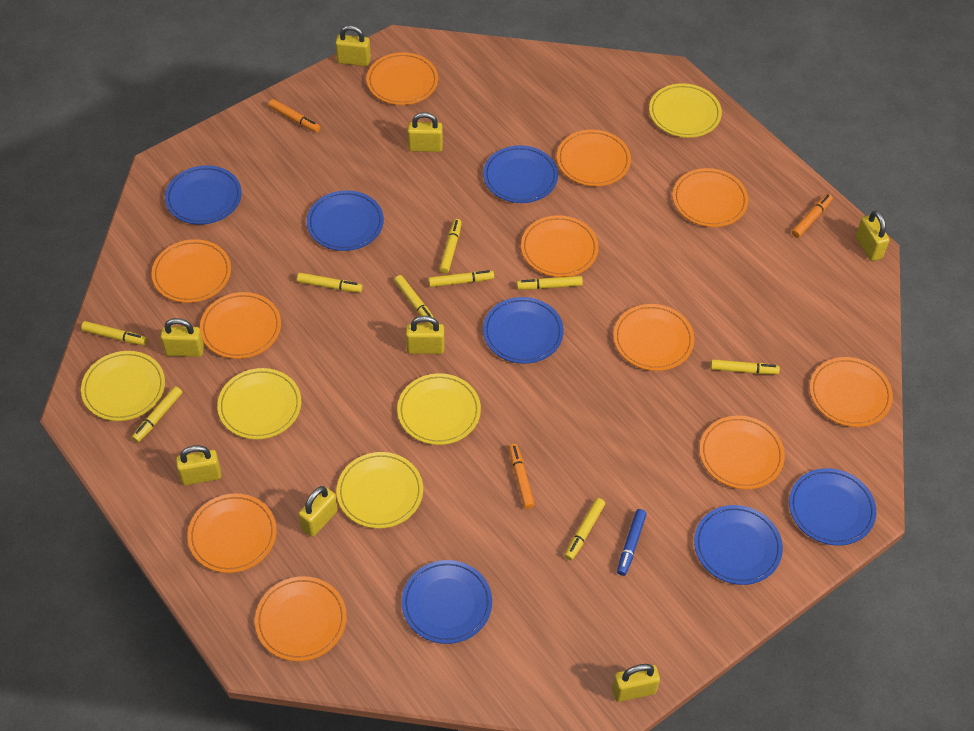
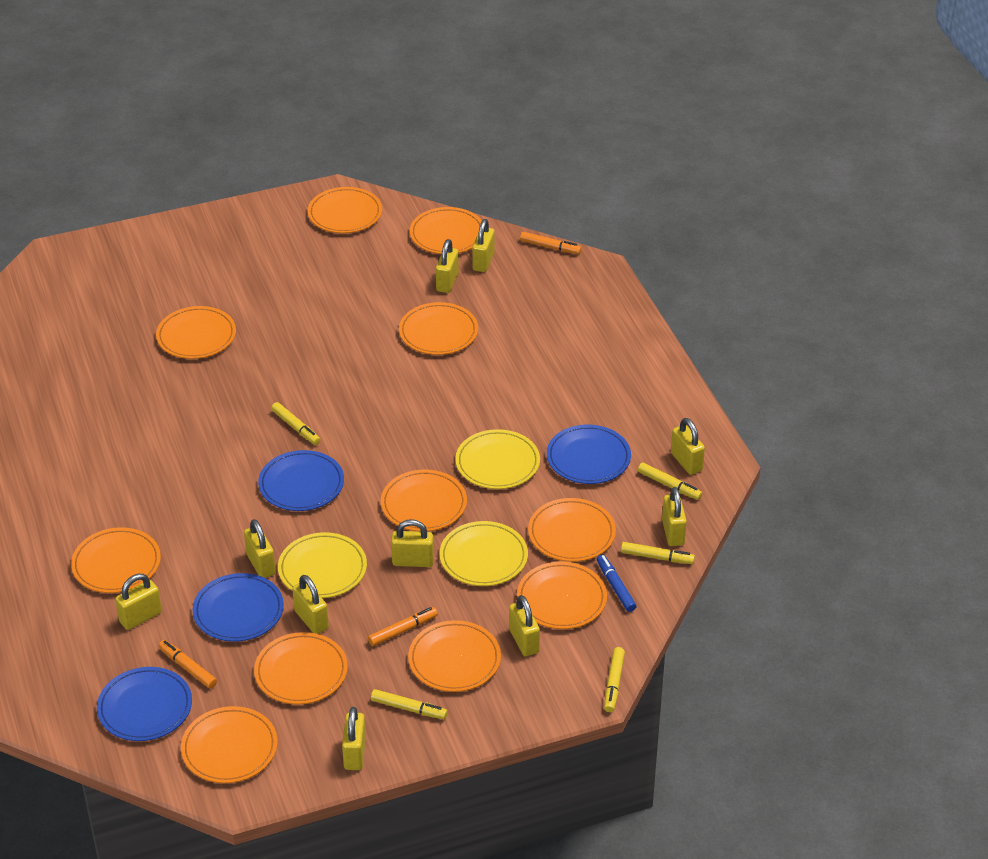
blue plate: 7 -> 4
yellow marker: 9 -> 5
yellow padlock: 8 -> 10
yellow plate: 5 -> 3

